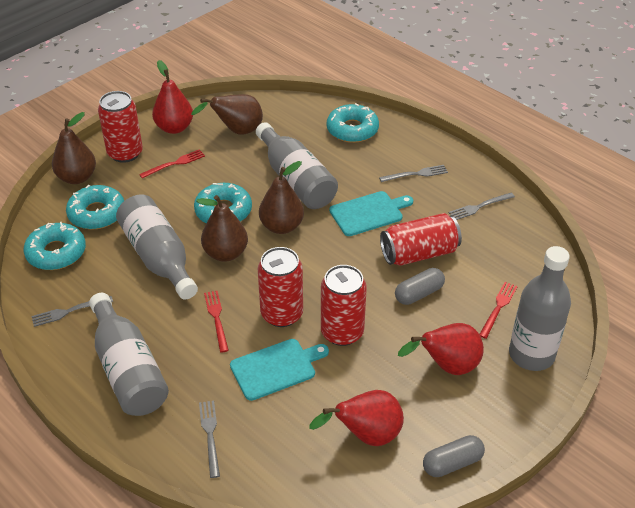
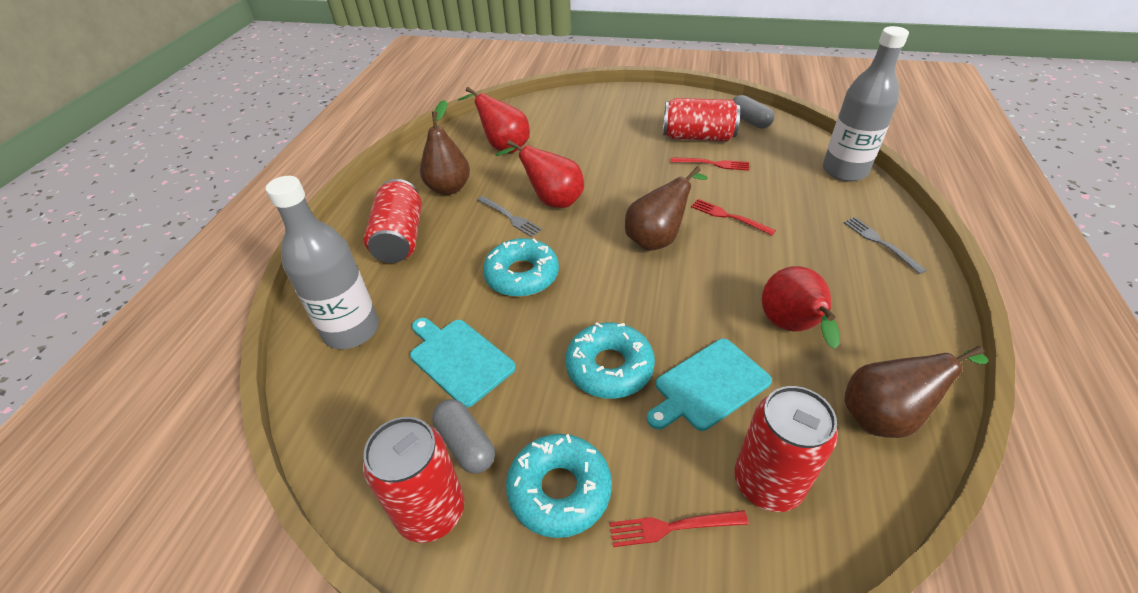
brown pear: 4 -> 3
grey bottle: 4 -> 2
grey fork: 4 -> 2
turquoise donut: 4 -> 3

